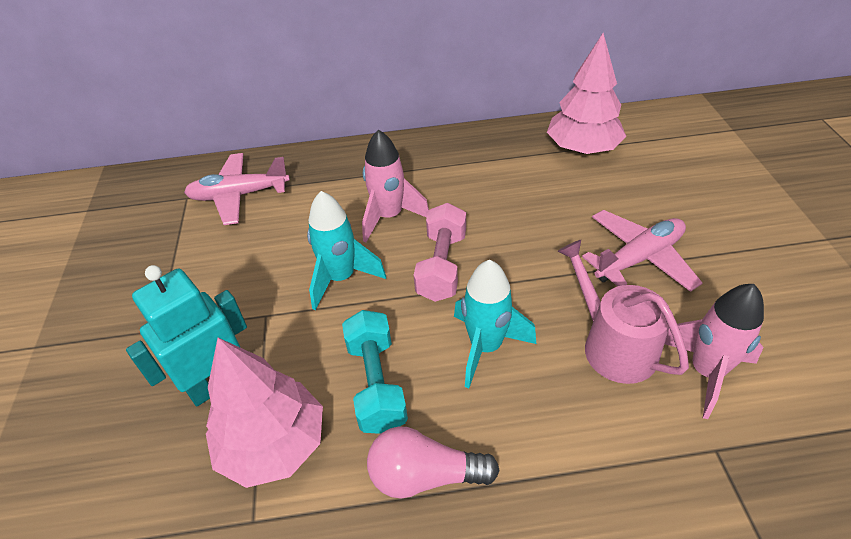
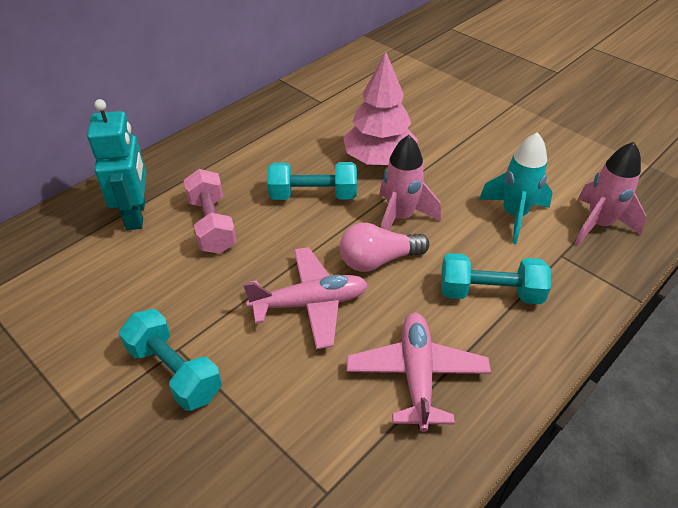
pink tree: 2 -> 1
pink watering can: 1 -> 0
turquoise dumbbell: 1 -> 3
turquoise rocket: 2 -> 1

